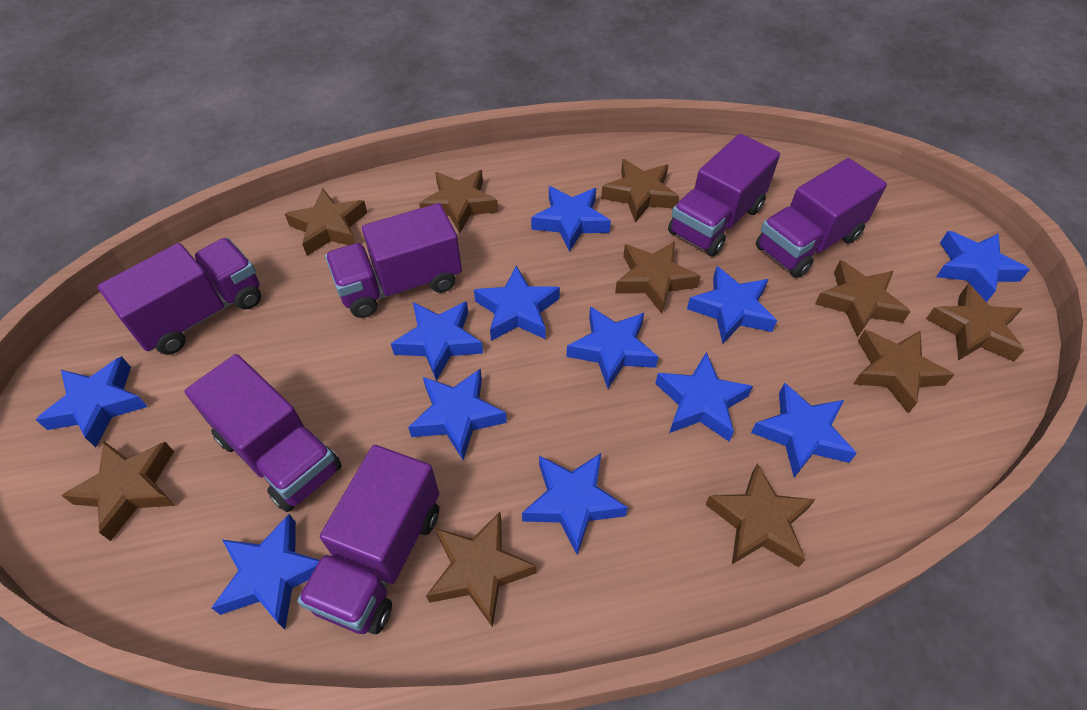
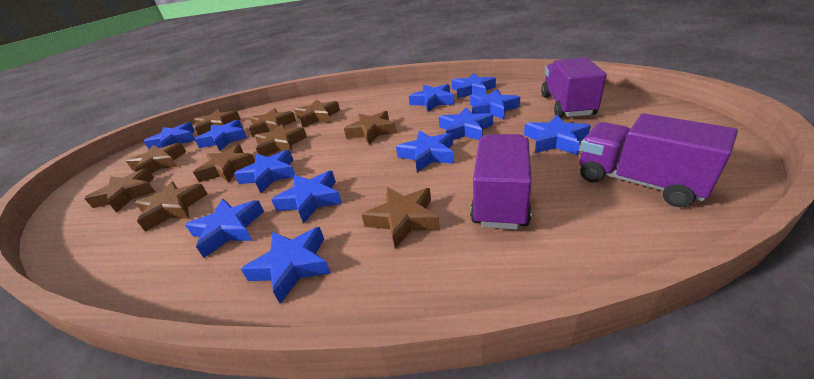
purple truck: 6 -> 3

